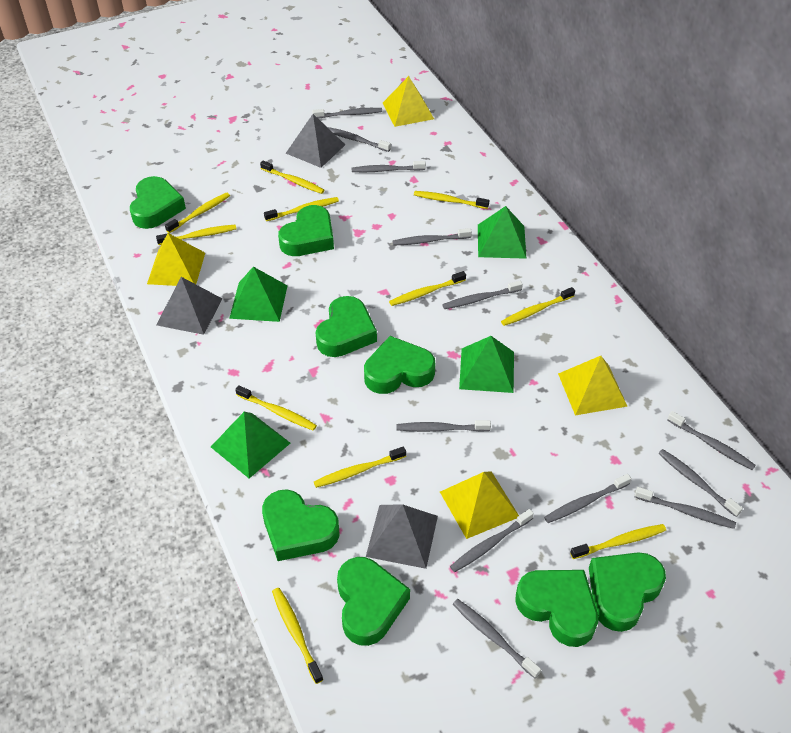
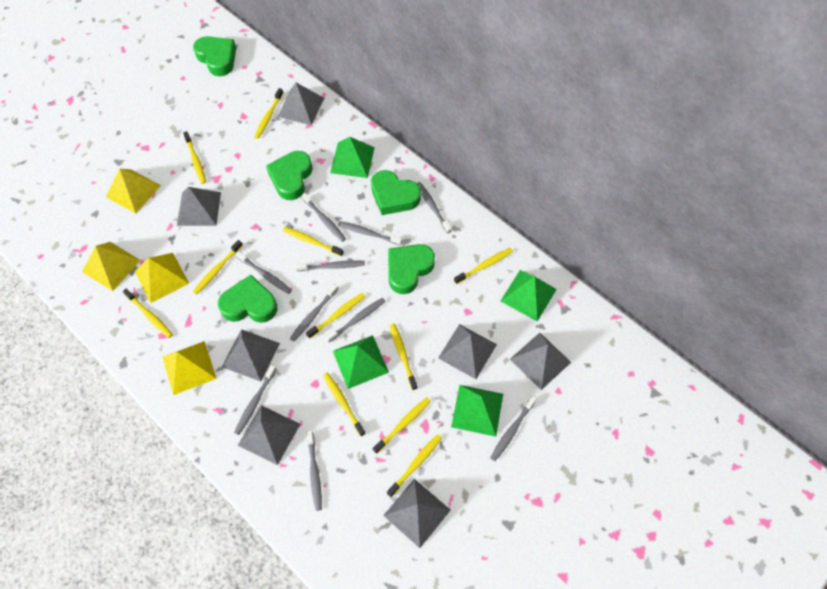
green heart: 8 -> 5
grey pyramid: 3 -> 7
grey toothbrush: 12 -> 10

